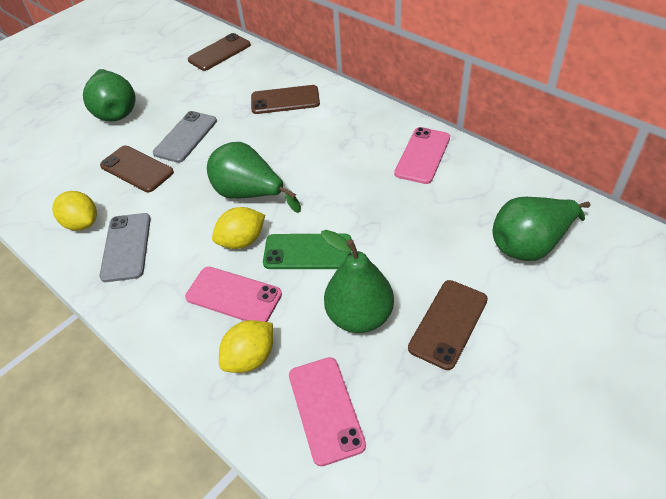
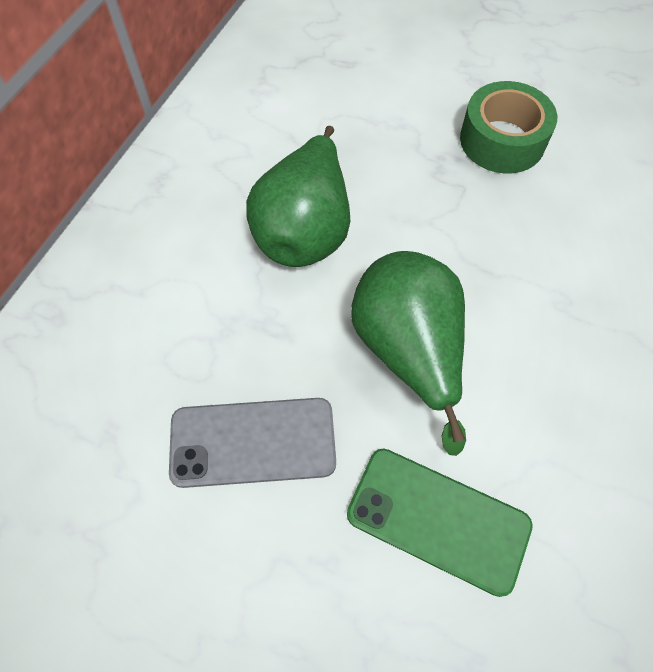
brown phone: 4 -> 0
green pear: 4 -> 2
green tape: 0 -> 1
grey phone: 2 -> 1
pink phone: 3 -> 0
yellow lemon: 3 -> 0

